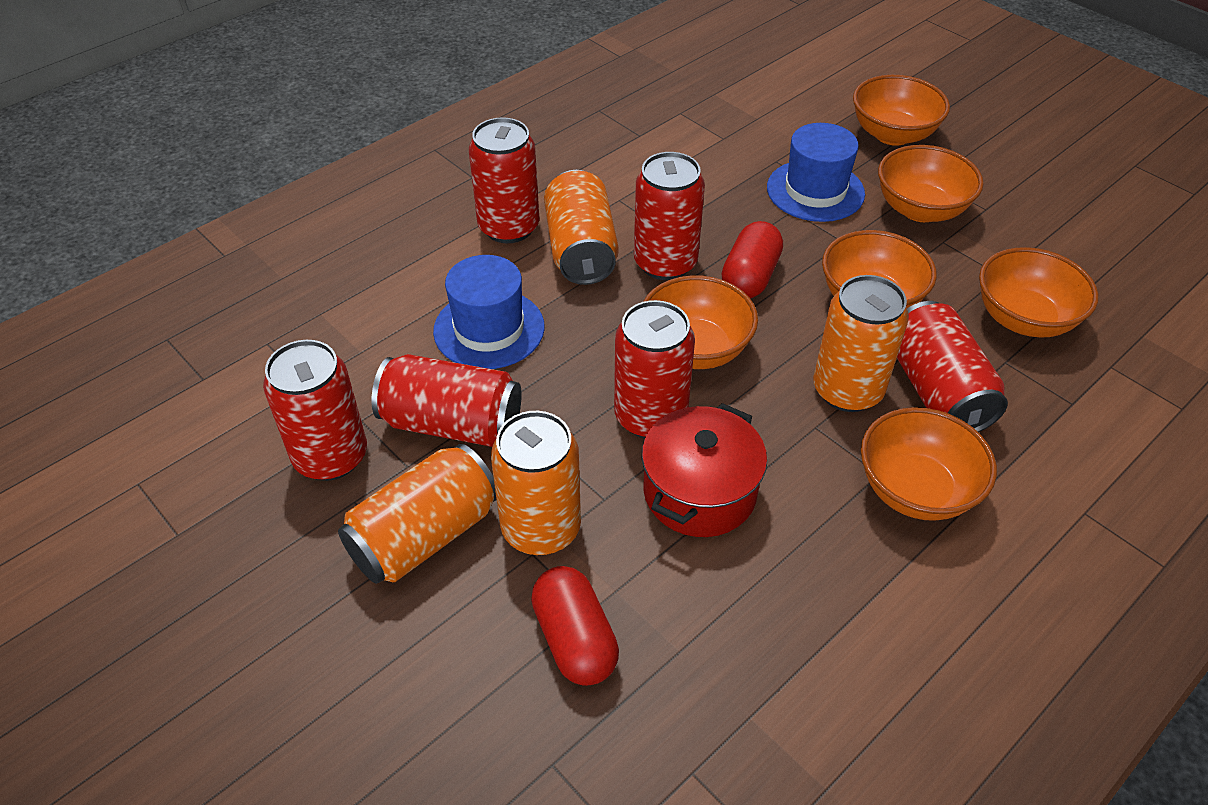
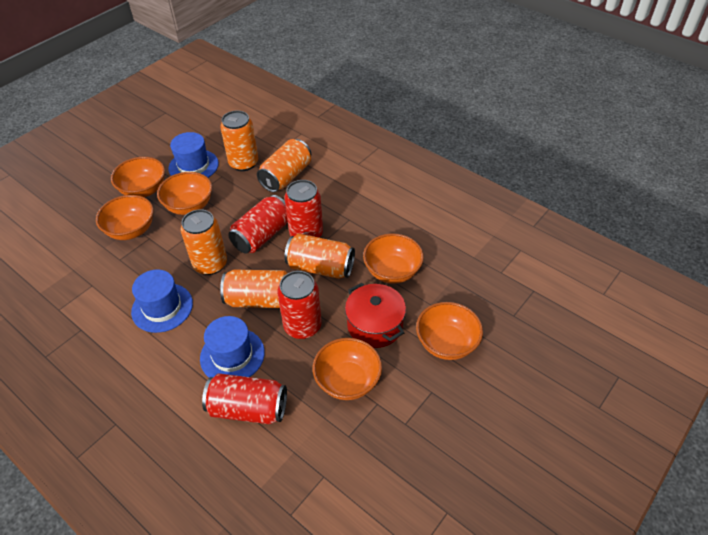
blue hat: 2 -> 3
orange can: 4 -> 5
red can: 6 -> 4
red capsule: 2 -> 0

